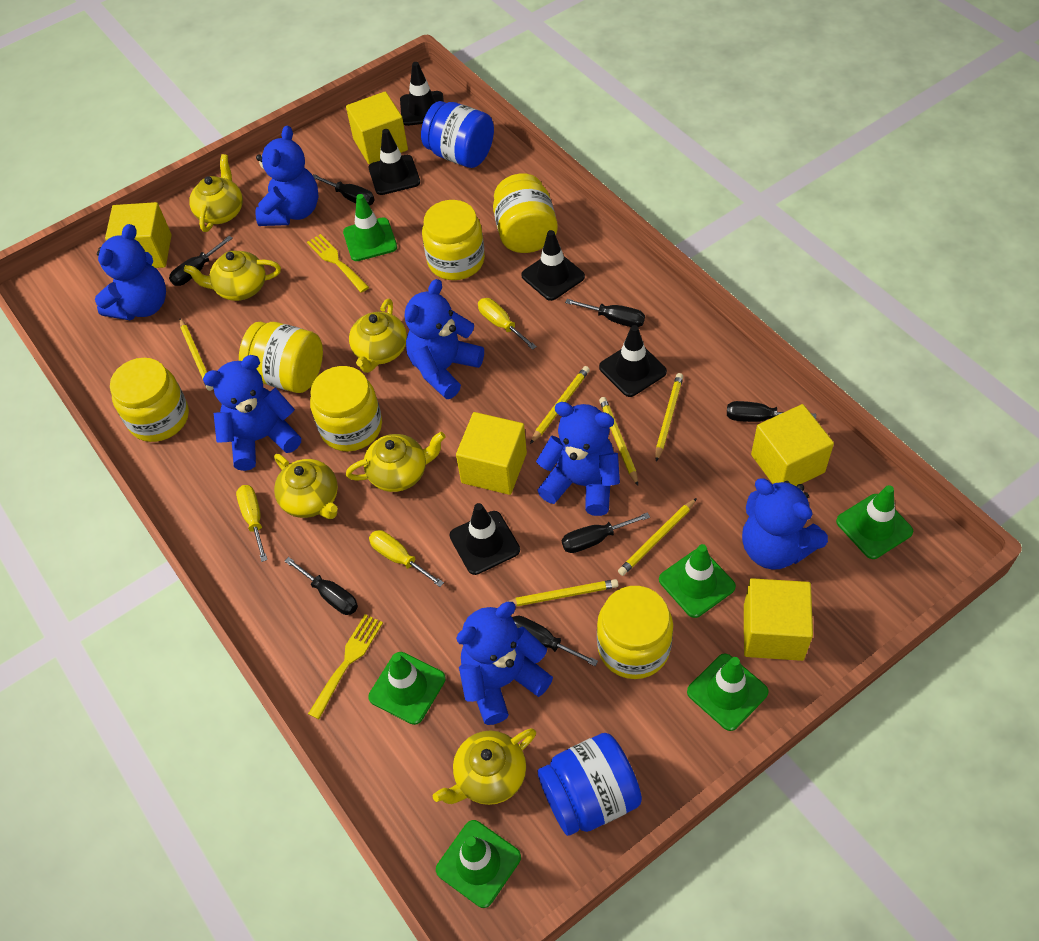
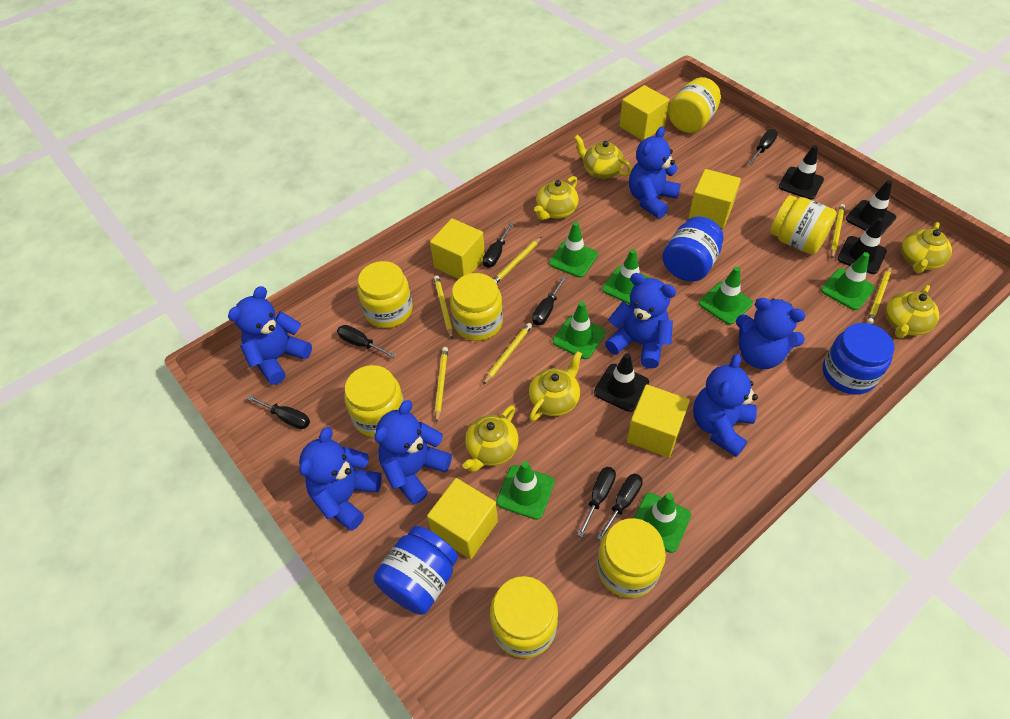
black traffic cone: 5 -> 4
blue jar: 2 -> 3
green traffic cone: 6 -> 7
yellow fork: 2 -> 0
yellow jar: 6 -> 7
yellow screwdriver: 3 -> 0

